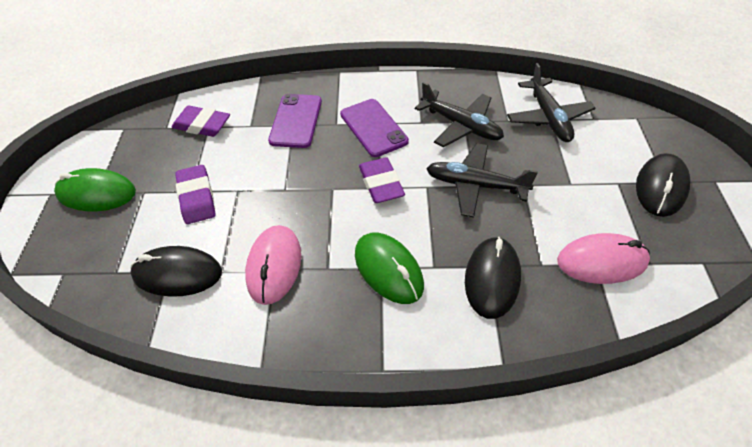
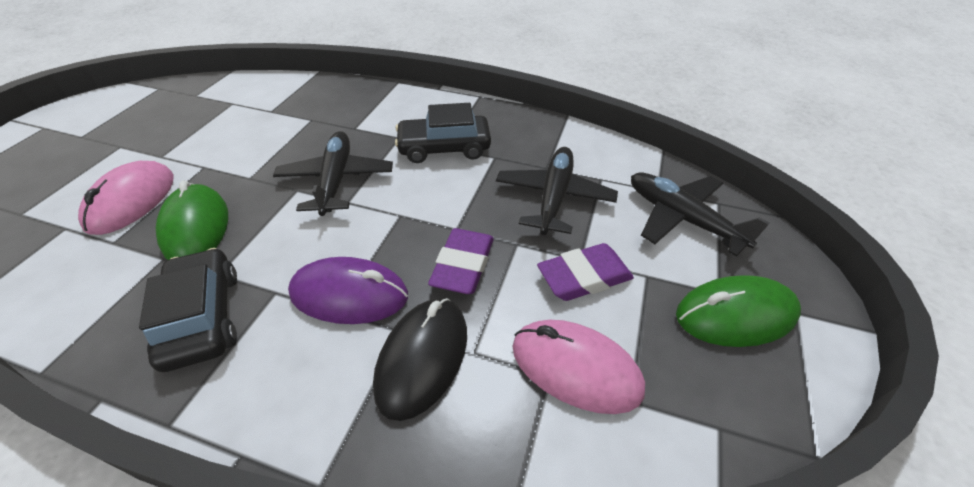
black car: 0 -> 2
black mouse: 3 -> 1
purple eraser: 3 -> 2
purple mouse: 0 -> 1
purple phone: 2 -> 0

